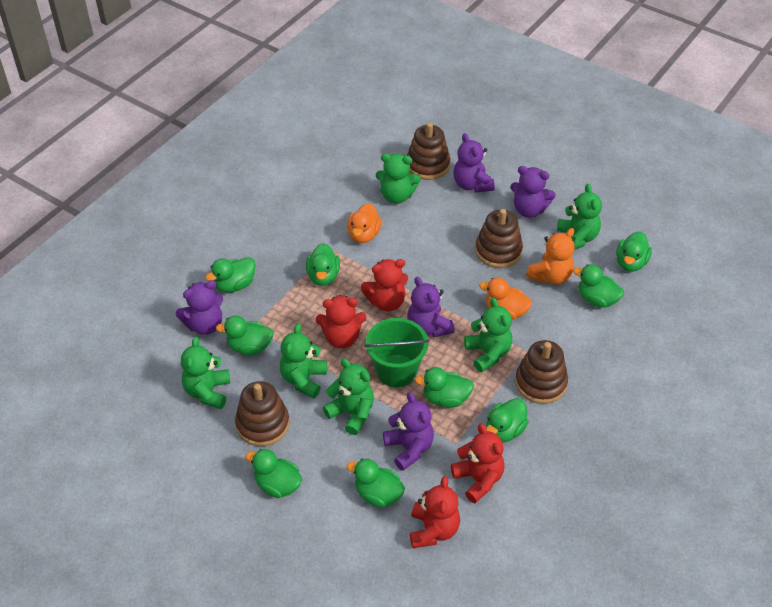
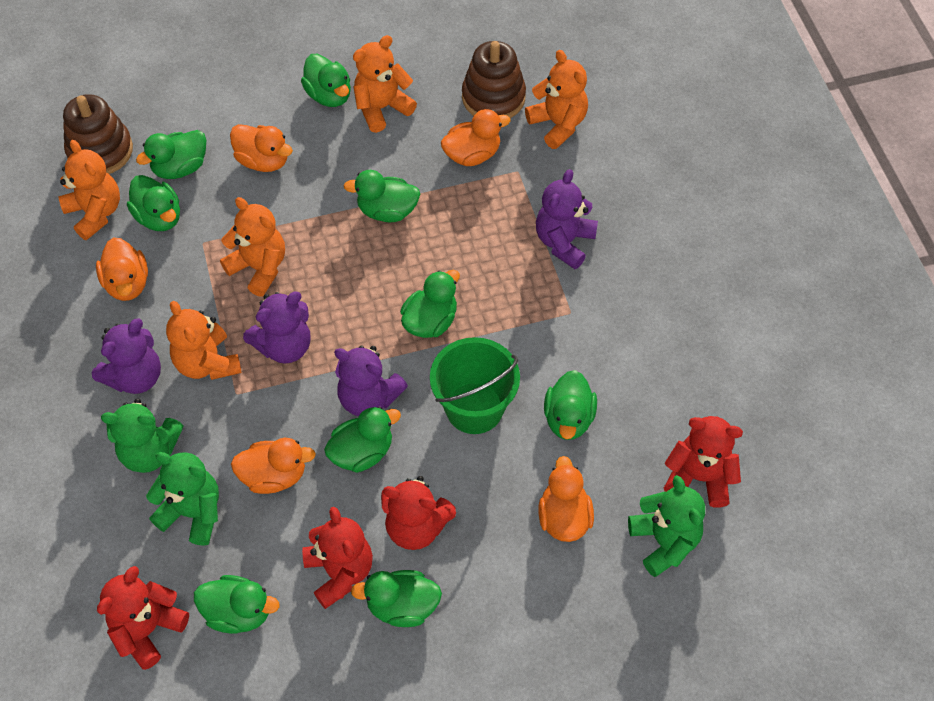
brown stacking toy: 4 -> 2
green teddy bear: 6 -> 3
orange duck: 2 -> 5
orange teddy bear: 1 -> 5
purple teddy bear: 5 -> 4

